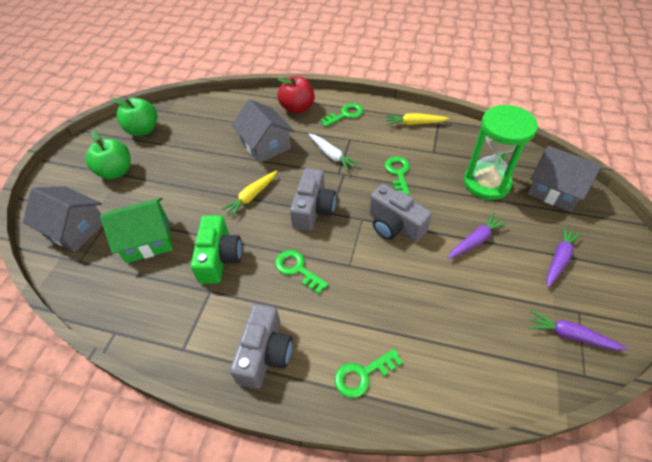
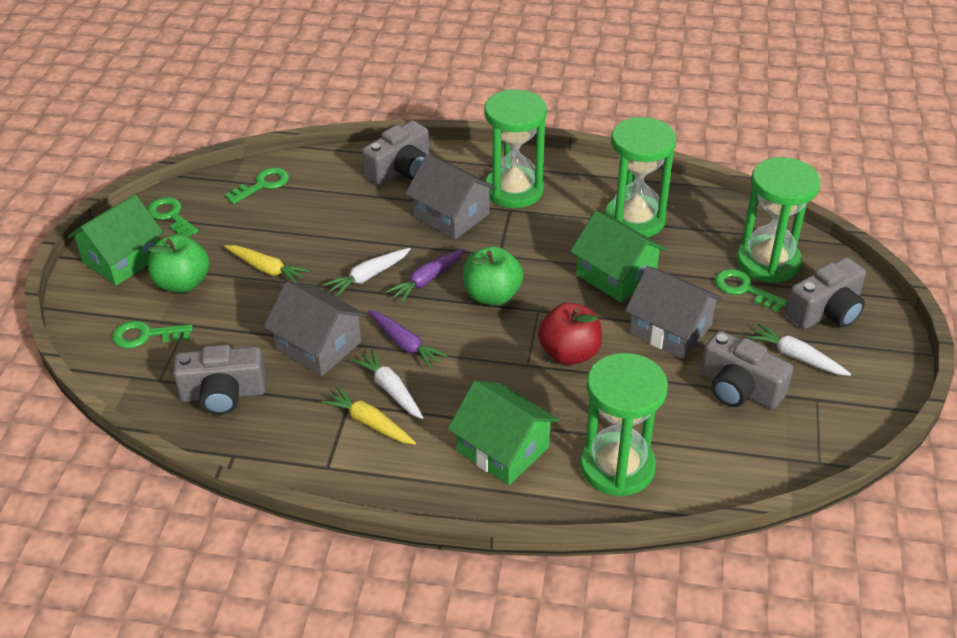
green camera: 1 -> 0
green hourglass: 1 -> 4
green house: 1 -> 3
grey camera: 3 -> 4
purple carrot: 3 -> 2
white carrot: 1 -> 3

